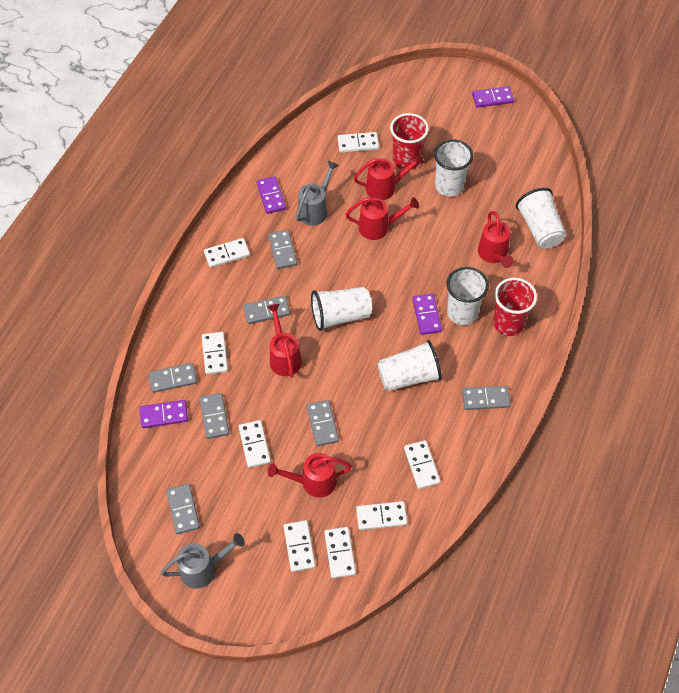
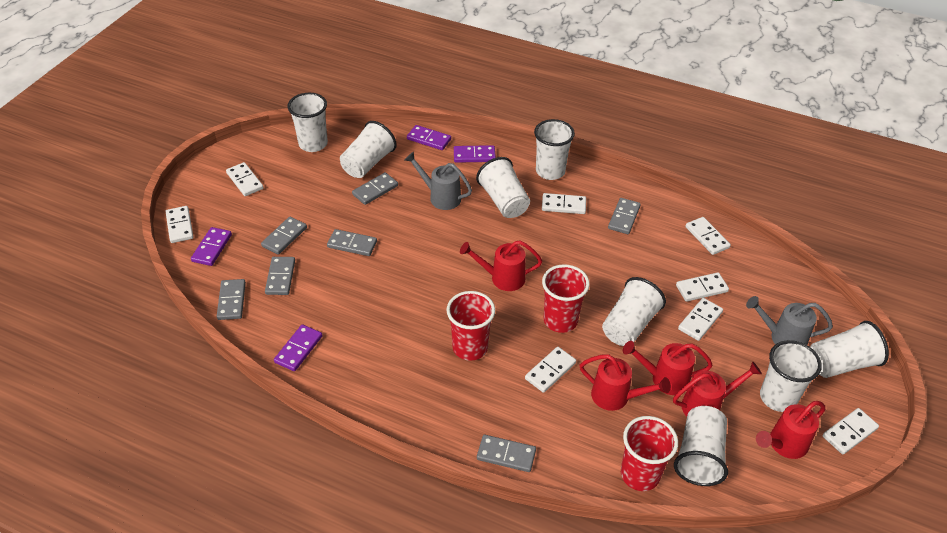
red cup: 2 -> 3
white cup: 5 -> 8

